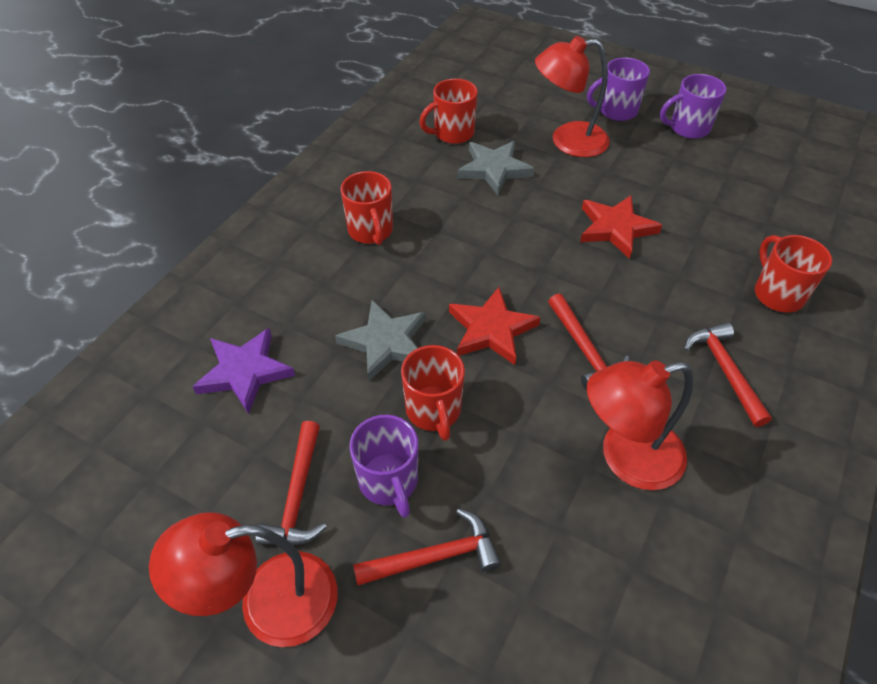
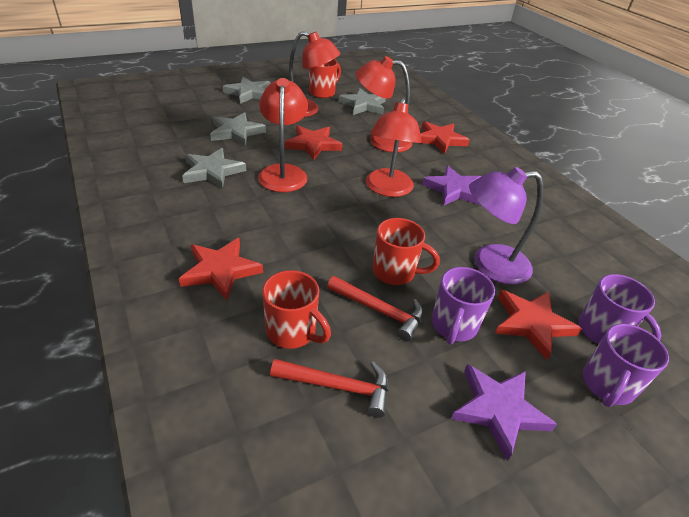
grey star: 2 -> 4
purple lamp: 0 -> 1
purple star: 1 -> 2
red hammer: 4 -> 2
red lamp: 3 -> 4
red mug: 4 -> 3
red star: 2 -> 4

